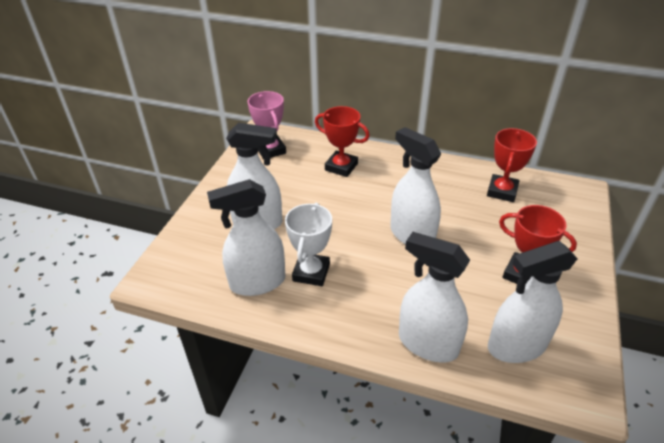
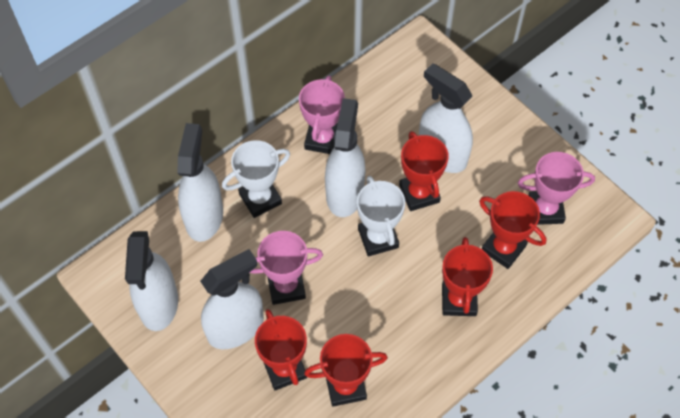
pink trophy: 1 -> 3
red trophy: 3 -> 5
white trophy: 1 -> 2

